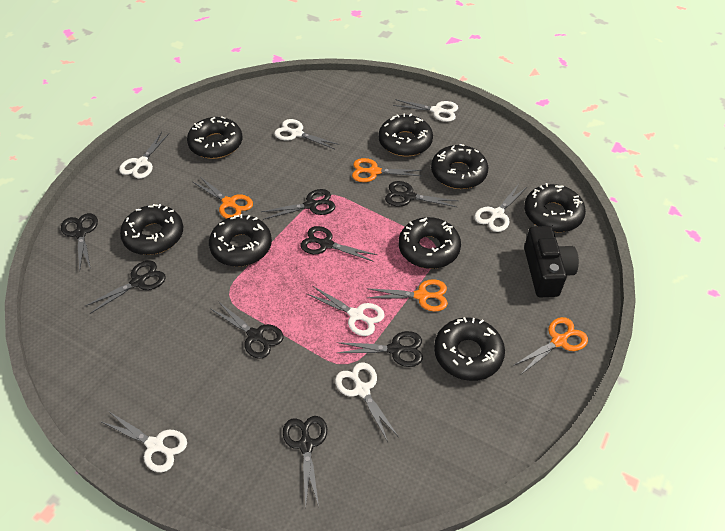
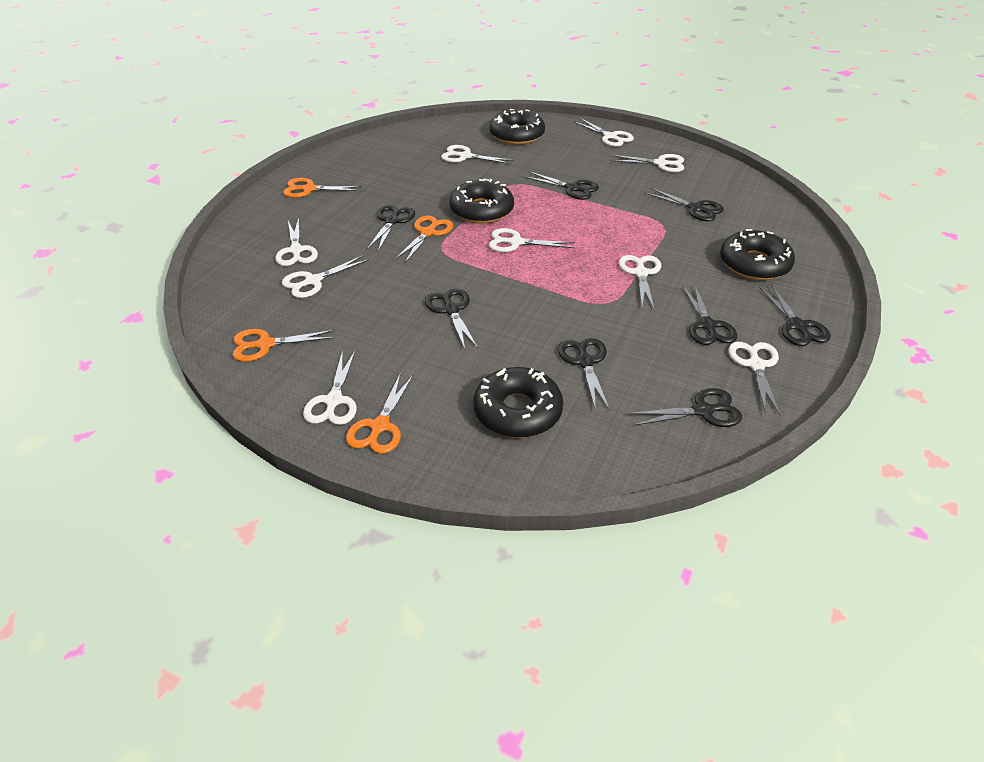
black camera: 1 -> 0
black donut: 8 -> 4
white scissors: 7 -> 9

